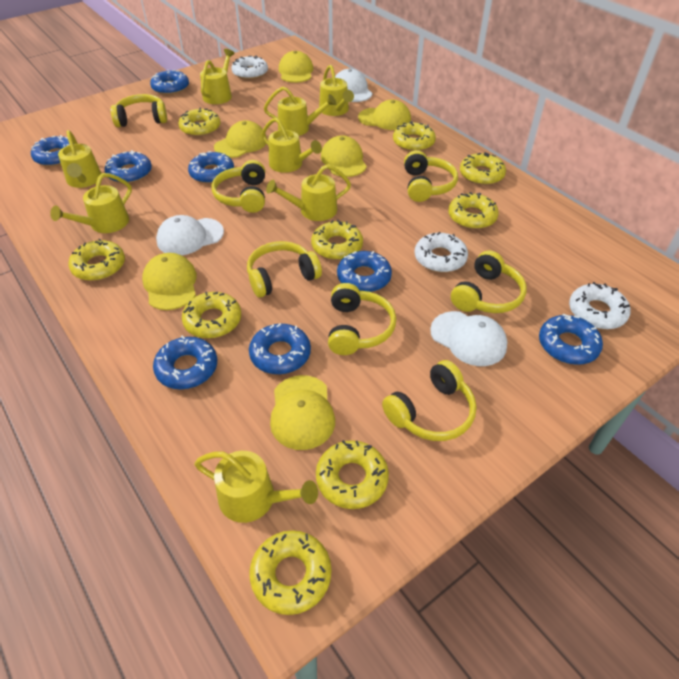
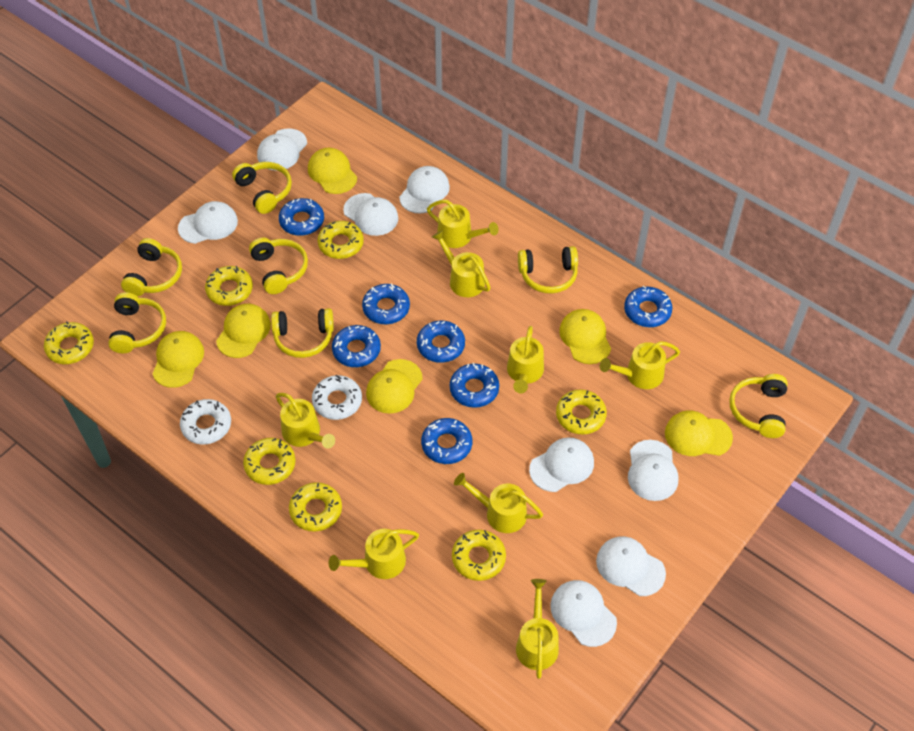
blue donut: 8 -> 7
white cap: 3 -> 8
white donut: 3 -> 2
yellow donut: 9 -> 7

